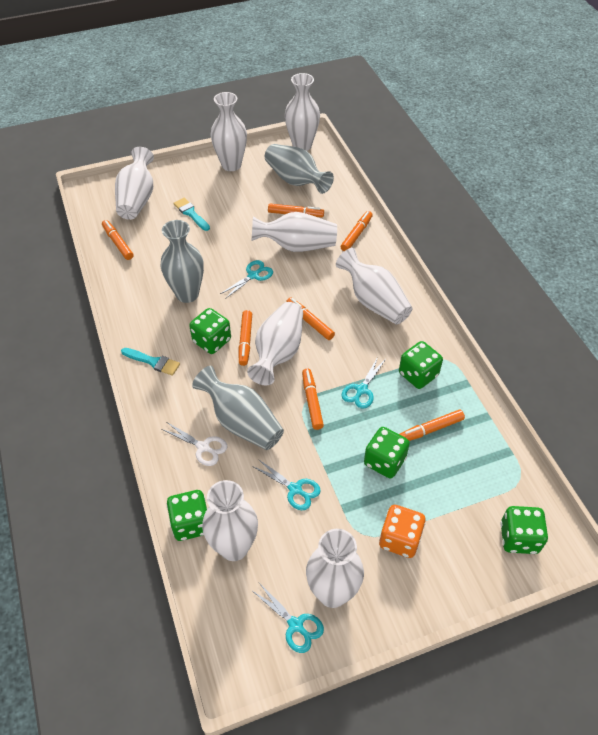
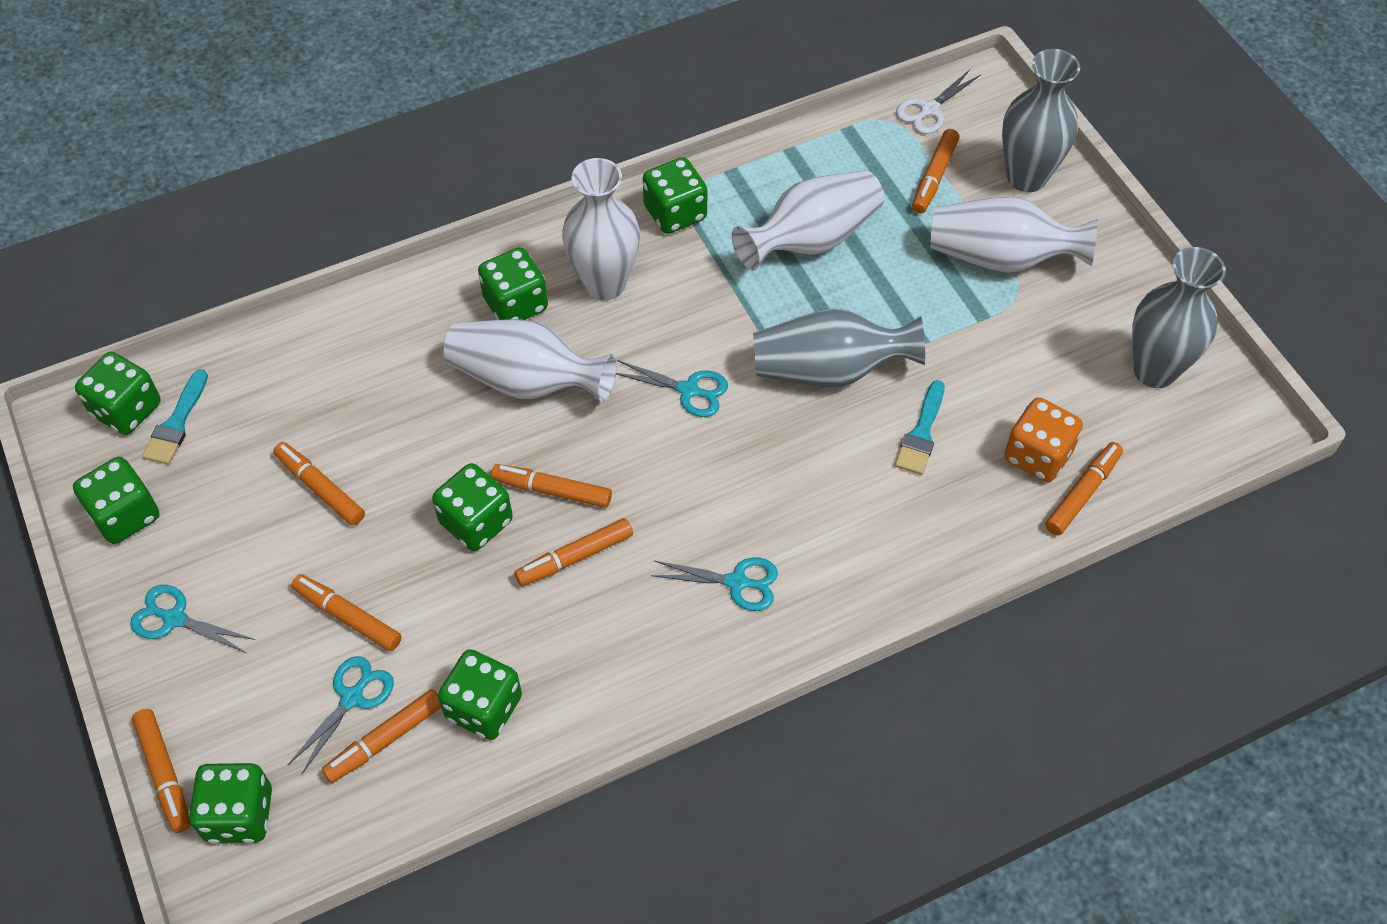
green dice: 5 -> 7
orange marker: 7 -> 8
white vase: 8 -> 4

